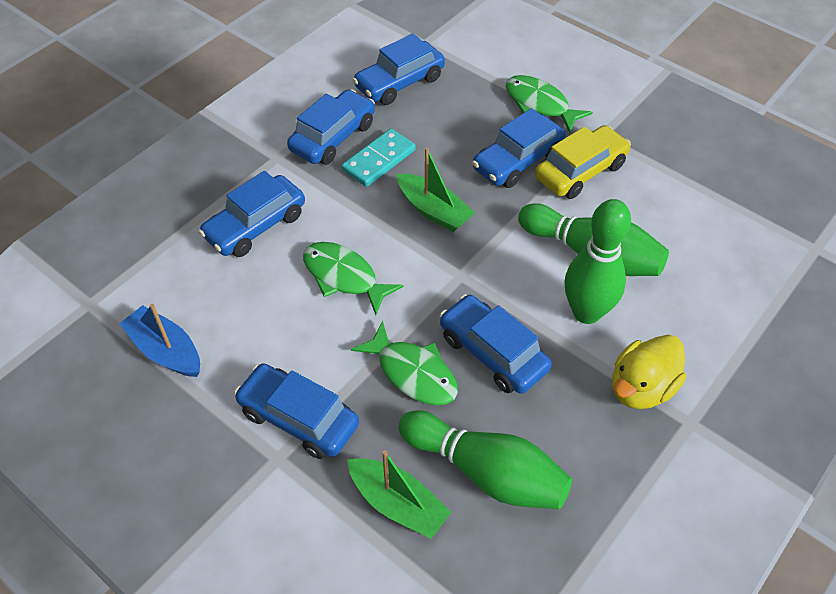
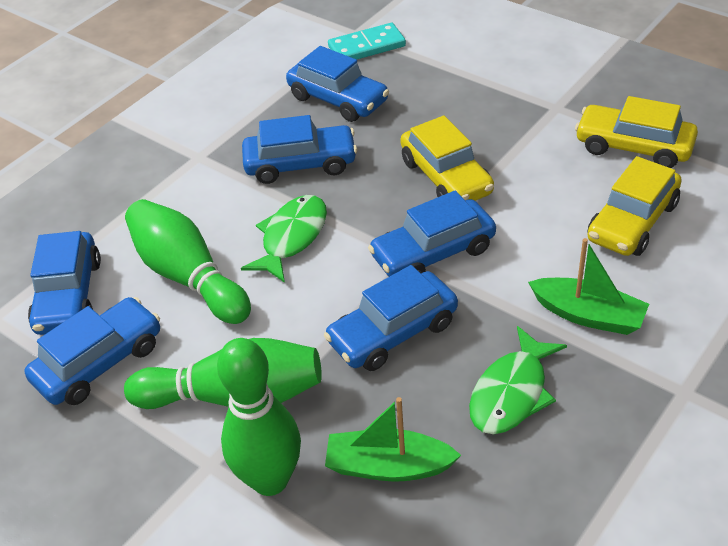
blue boat: 1 -> 0
green fish: 3 -> 2
yellow car: 1 -> 3
yellow duck: 1 -> 0

